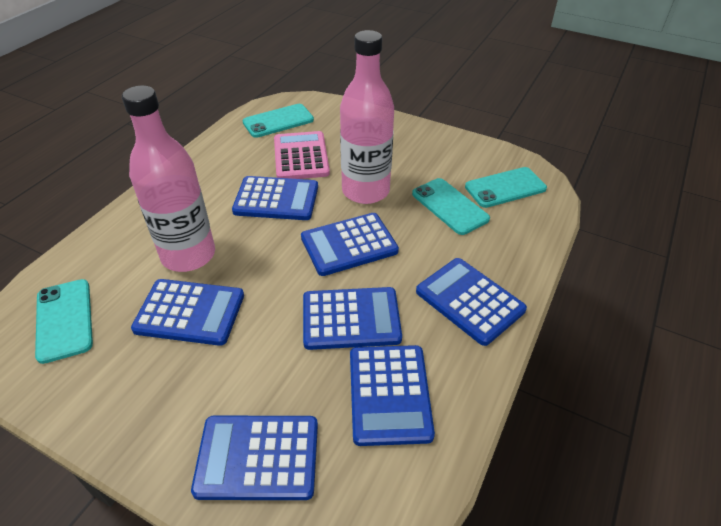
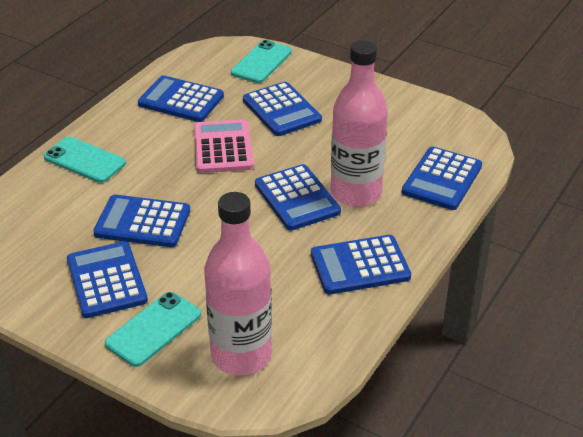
turquoise phone: 4 -> 3

